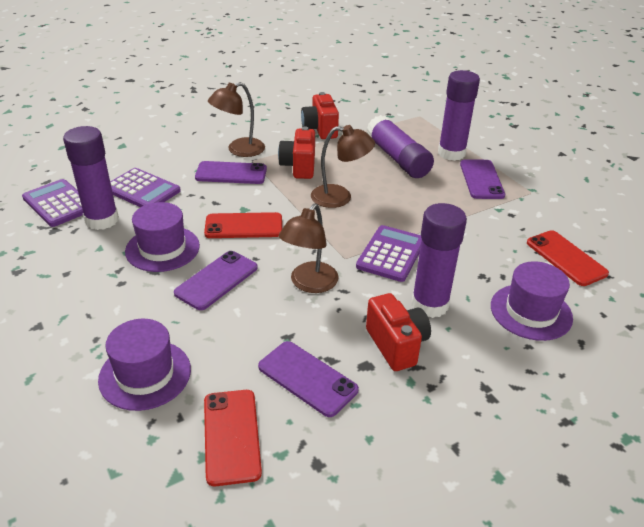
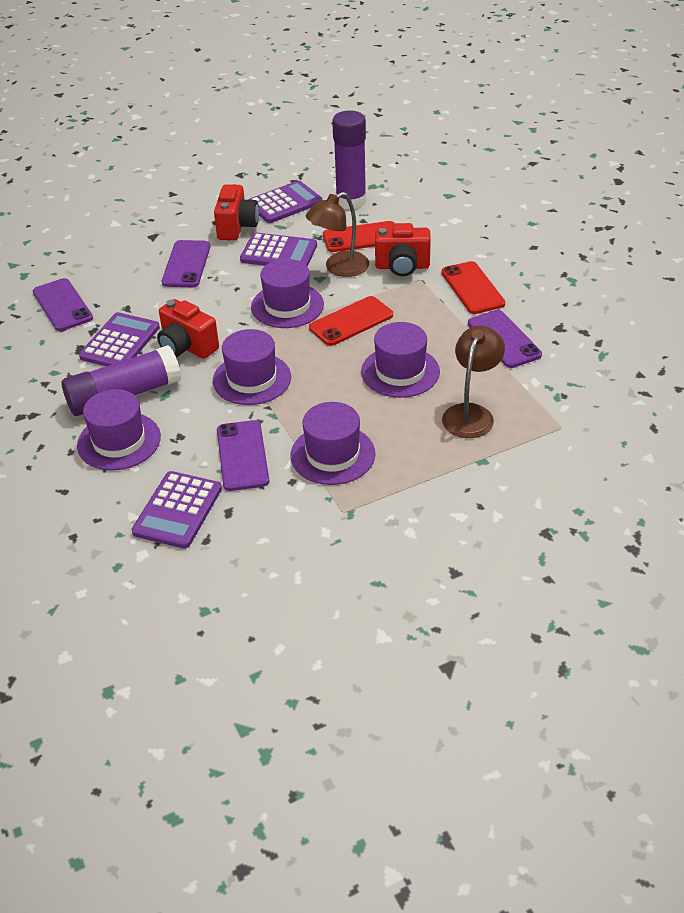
brown lamp: 3 -> 2
purple calculator: 3 -> 4
purple glue stick: 4 -> 2
purple hat: 3 -> 5

